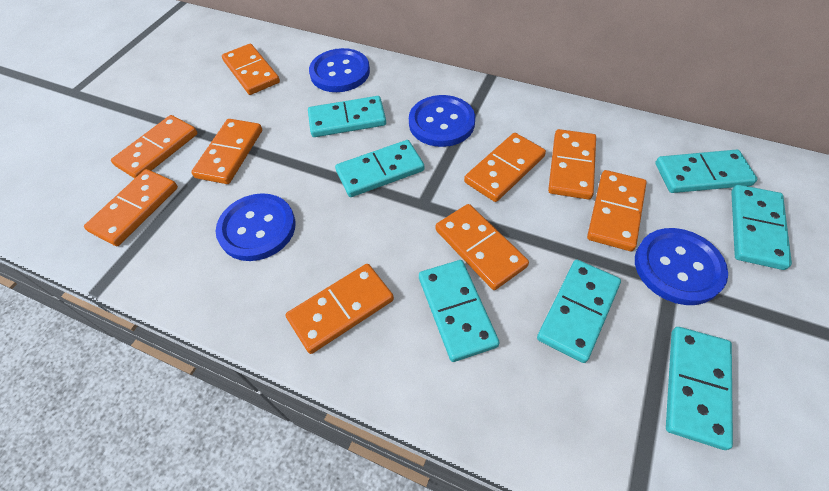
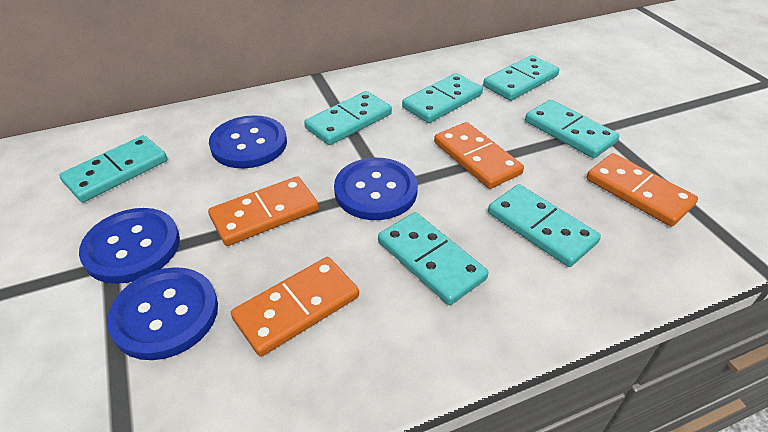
orange domino: 9 -> 4

